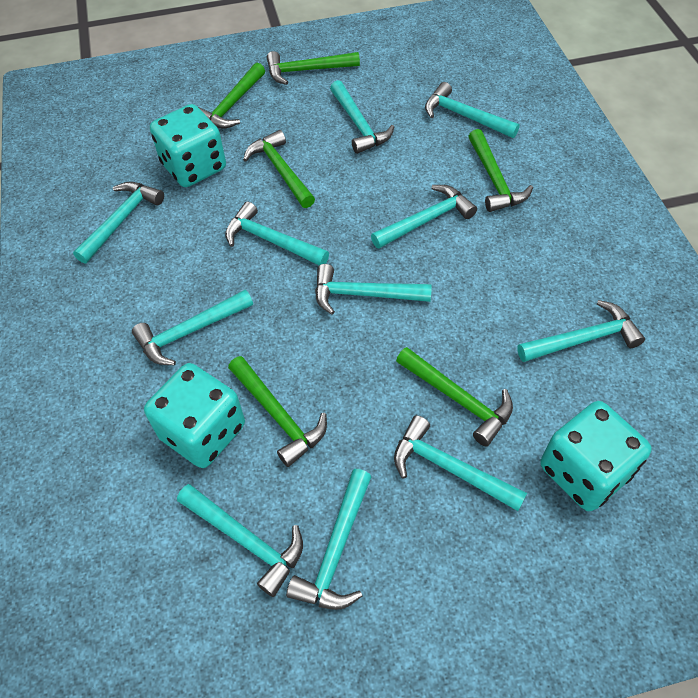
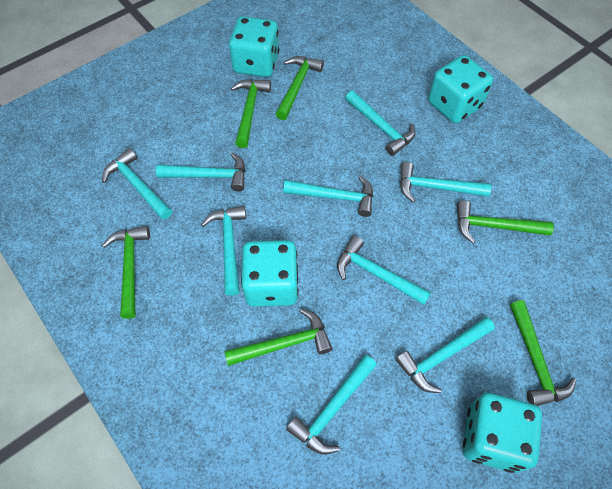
turquoise dice: 3 -> 4
turquoise hammer: 11 -> 9

